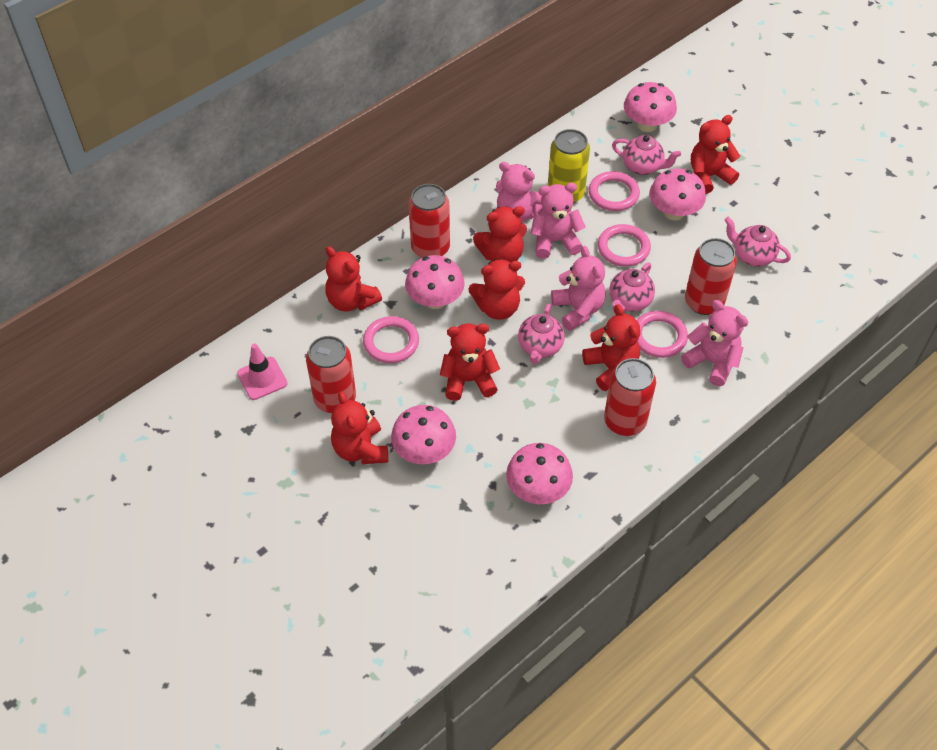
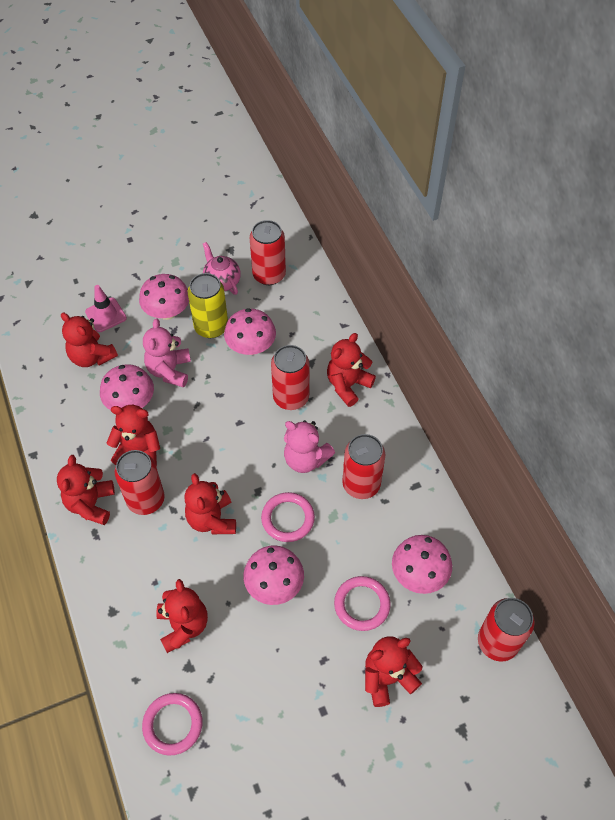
pink ring: 4 -> 3
pink teapot: 4 -> 1
pink teddy bear: 4 -> 2
red can: 4 -> 5

